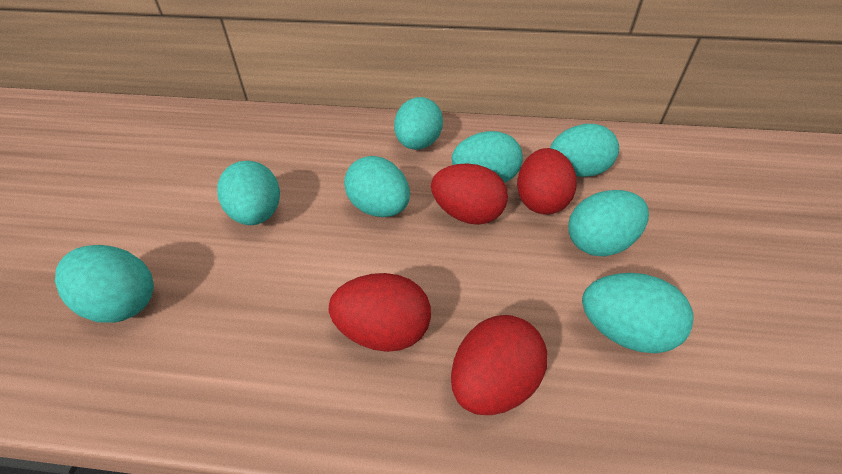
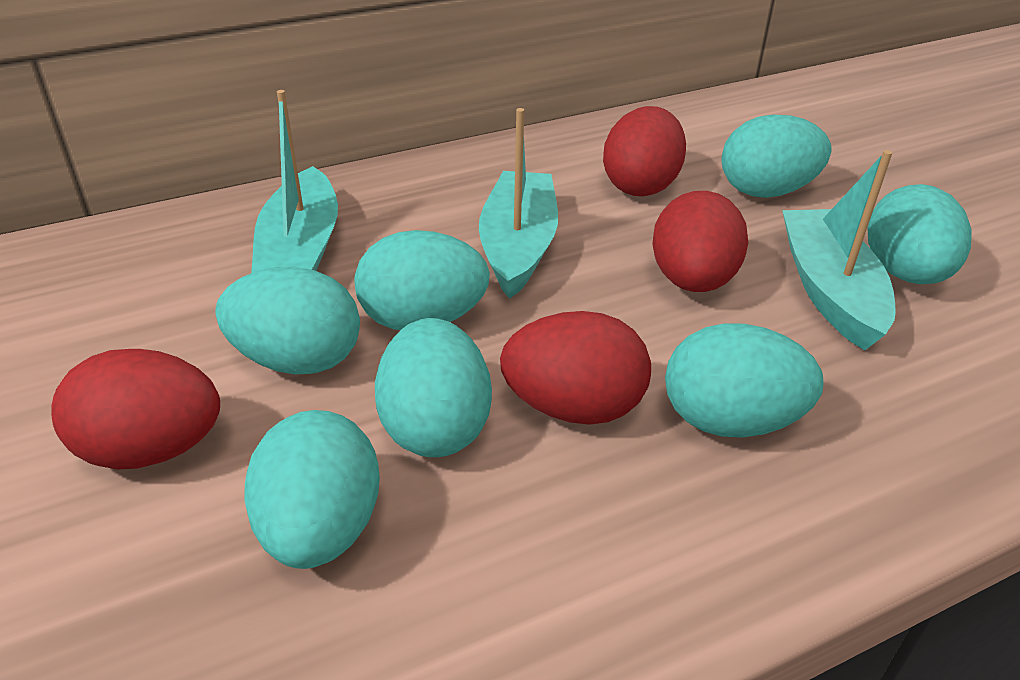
turquoise boat: 0 -> 3
turquoise egg: 8 -> 7

